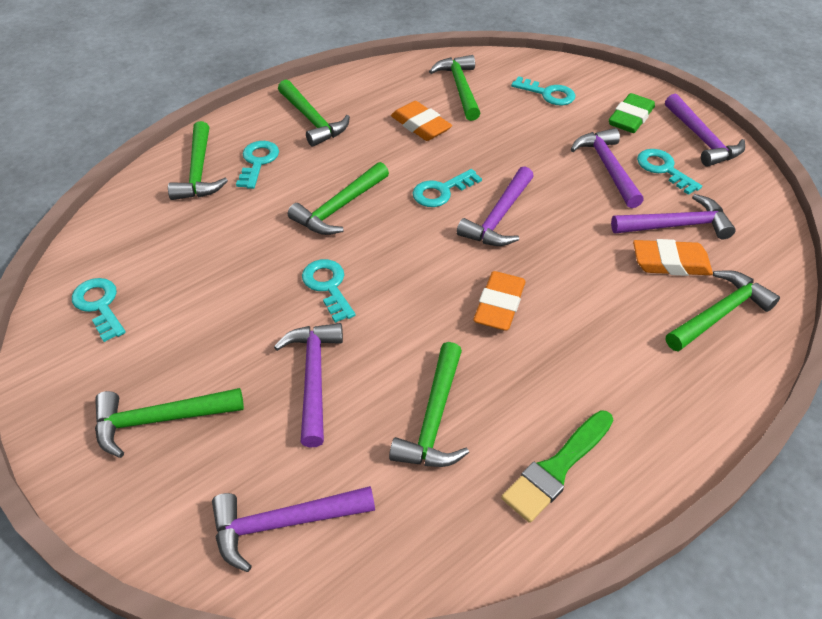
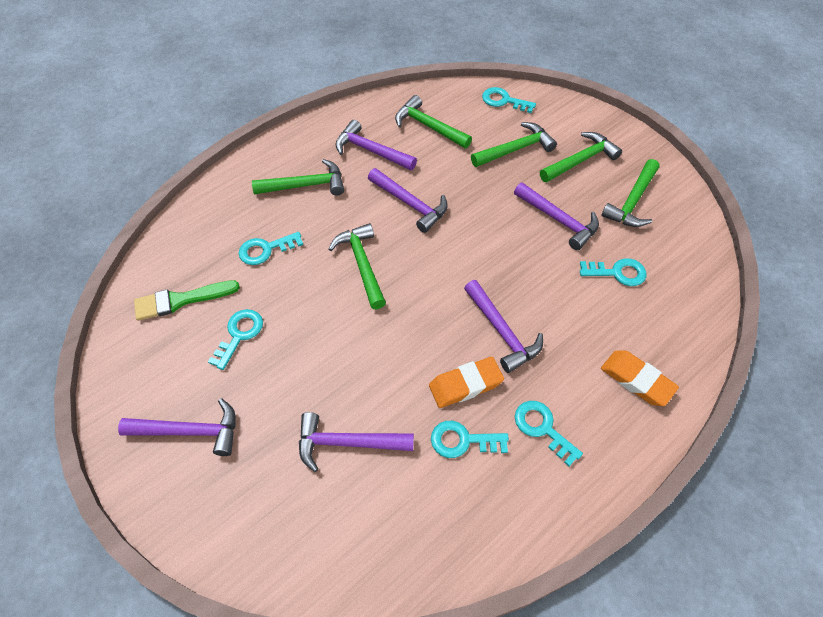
green eraser: 1 -> 0
green hammer: 7 -> 6
orange eraser: 3 -> 2

